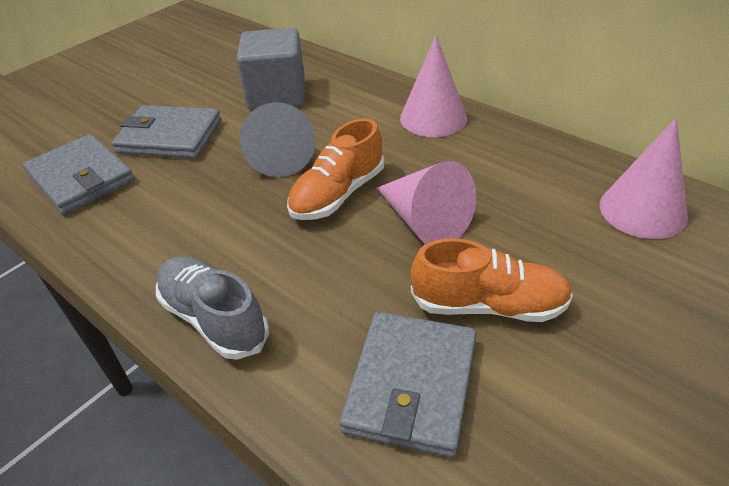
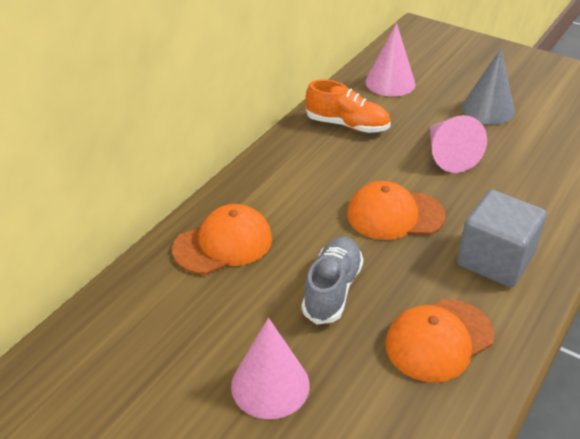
grey wallet: 3 -> 0
orange cap: 0 -> 3
orange shoe: 2 -> 1

